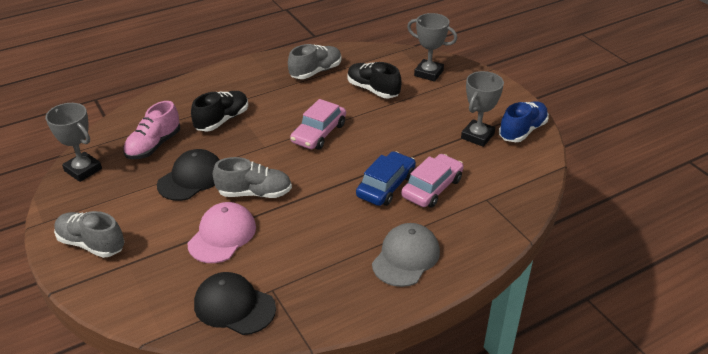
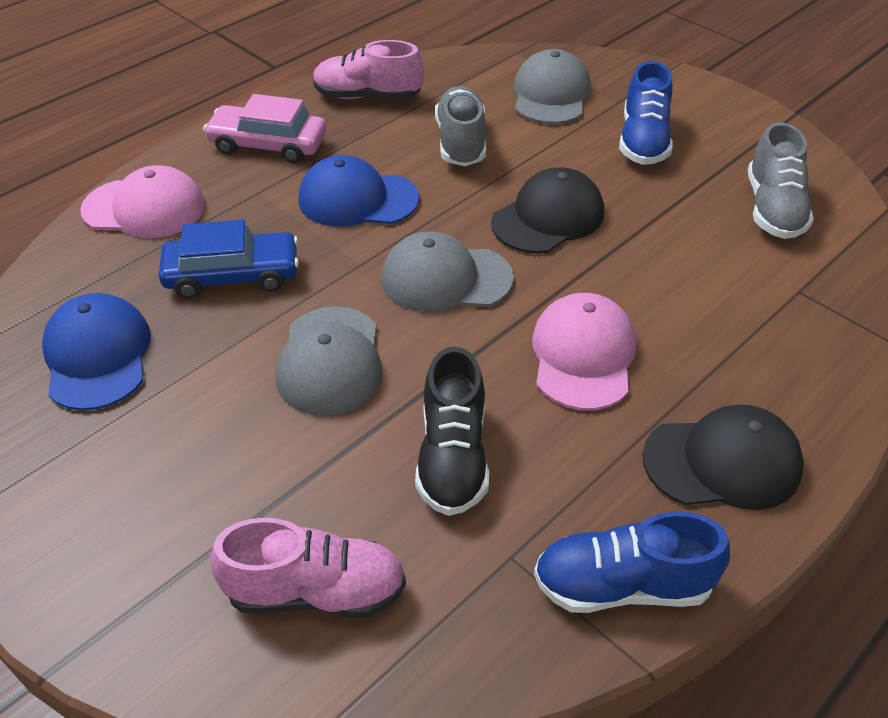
black shoe: 2 -> 1
blue cap: 0 -> 2
blue shoe: 1 -> 2
grey cap: 1 -> 3
grey shoe: 3 -> 2
grey trophy: 3 -> 0
pink cap: 1 -> 2
pink car: 2 -> 1
pink shoe: 1 -> 2

